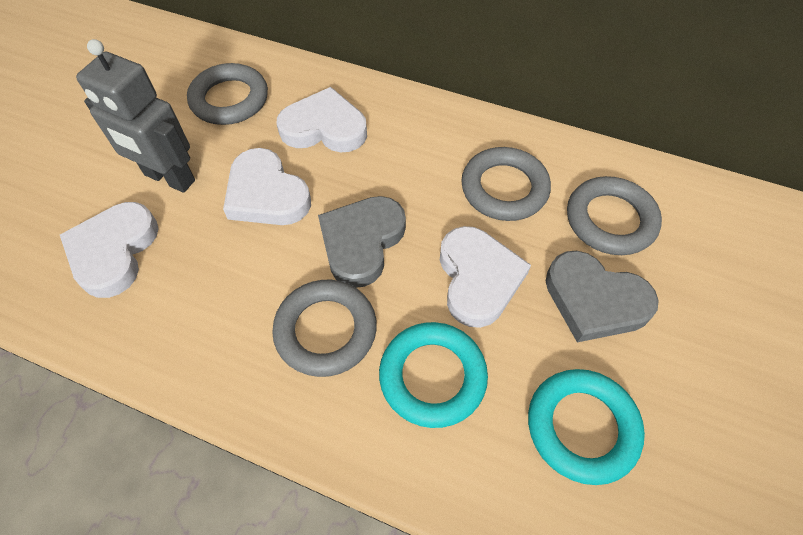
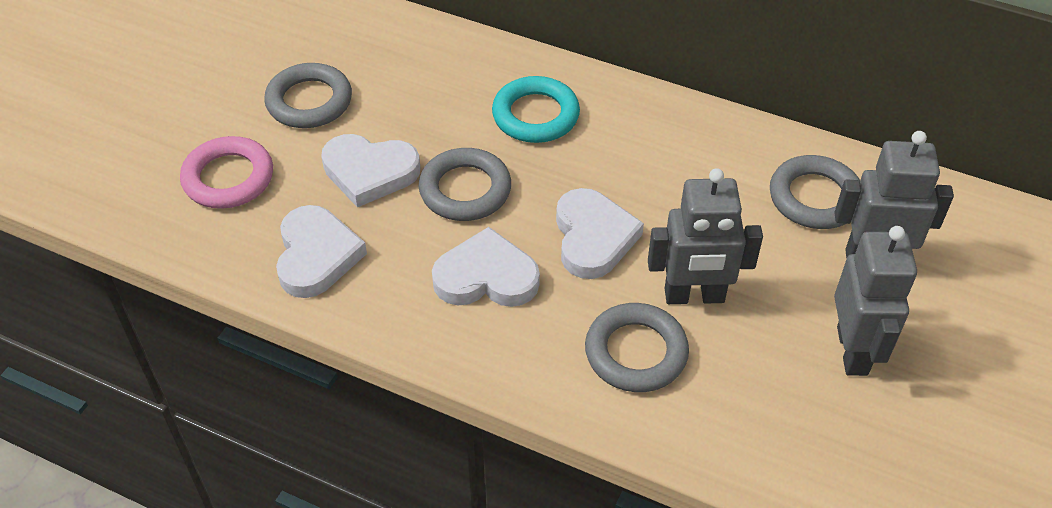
grey heart: 2 -> 0
grey robot: 1 -> 3
pink ring: 0 -> 1
turquoise ring: 2 -> 1

